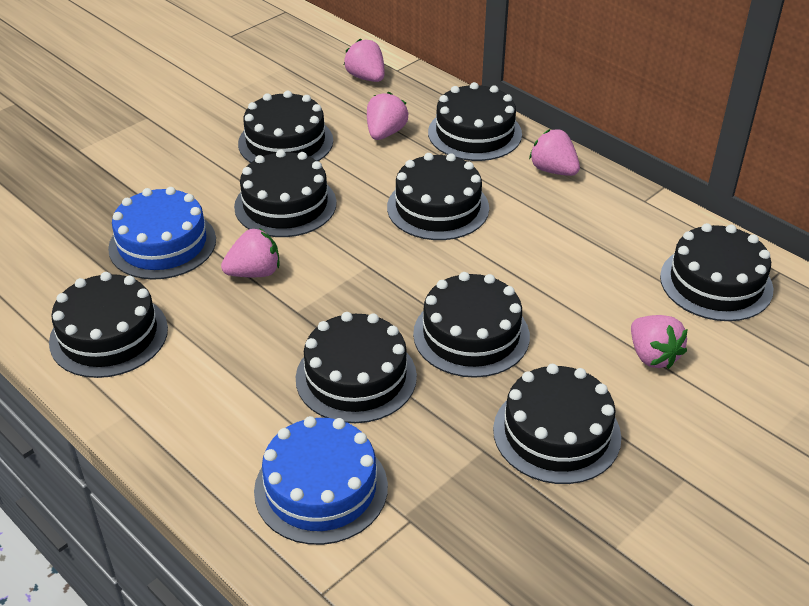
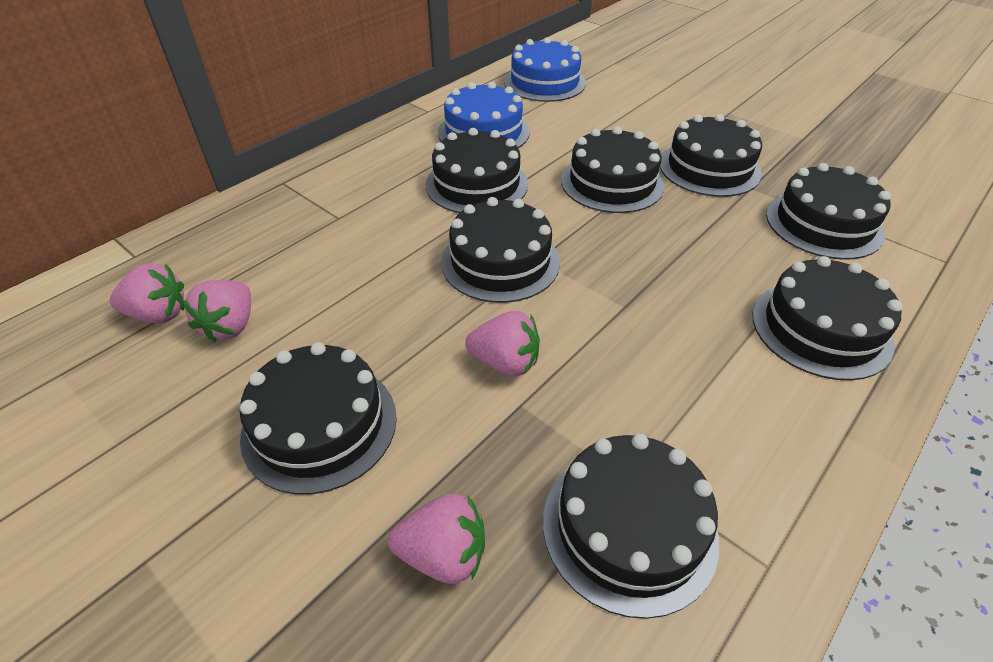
black cake: 9 -> 8
pink strawberry: 5 -> 4

